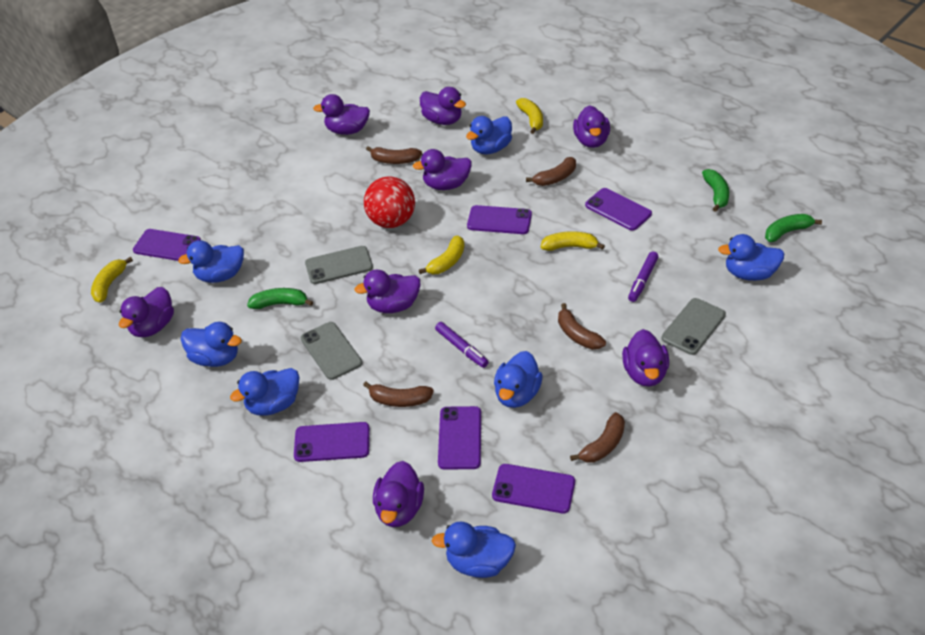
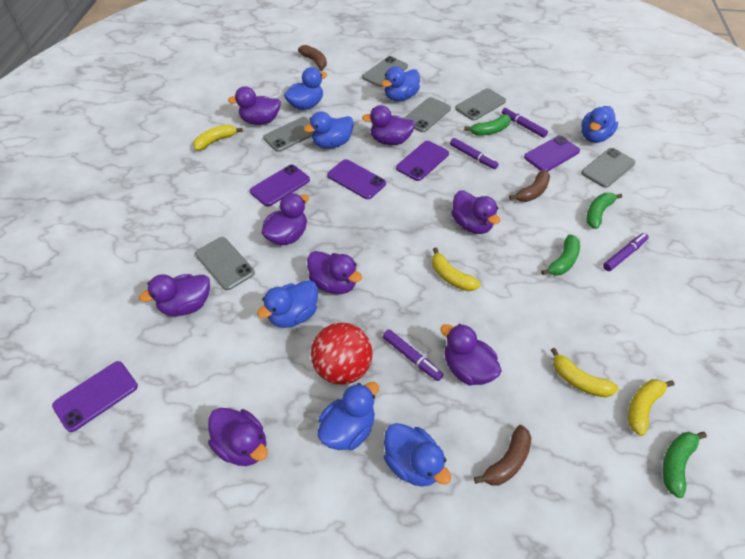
brown banana: 5 -> 3
green banana: 3 -> 4
grey phone: 3 -> 6
purple marker: 2 -> 4
purple phone: 6 -> 5

